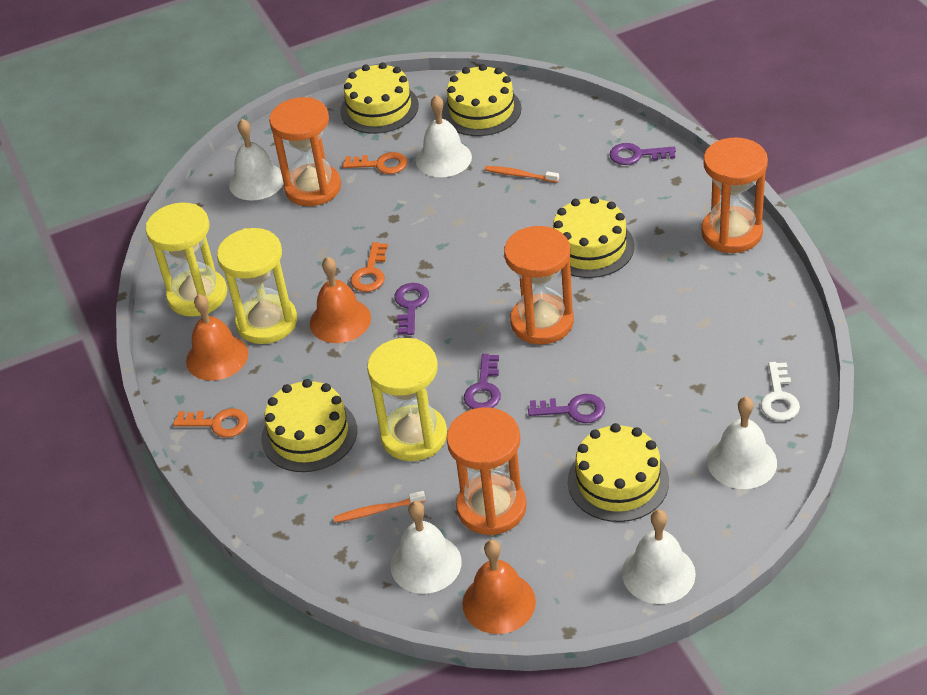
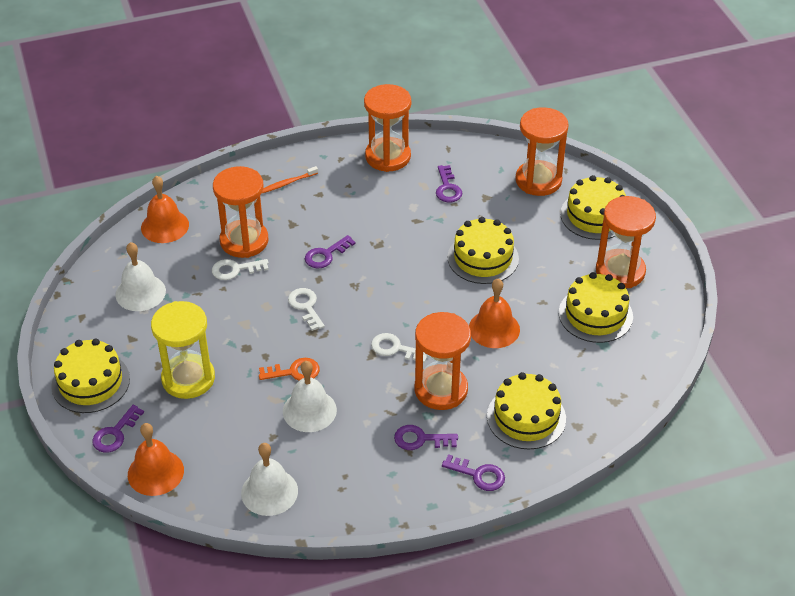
orange hourglass: 4 -> 5
orange key: 3 -> 1
orange toothbrush: 2 -> 1
purple key: 4 -> 5
white bell: 5 -> 3
white key: 1 -> 3
yellow hourglass: 3 -> 1

